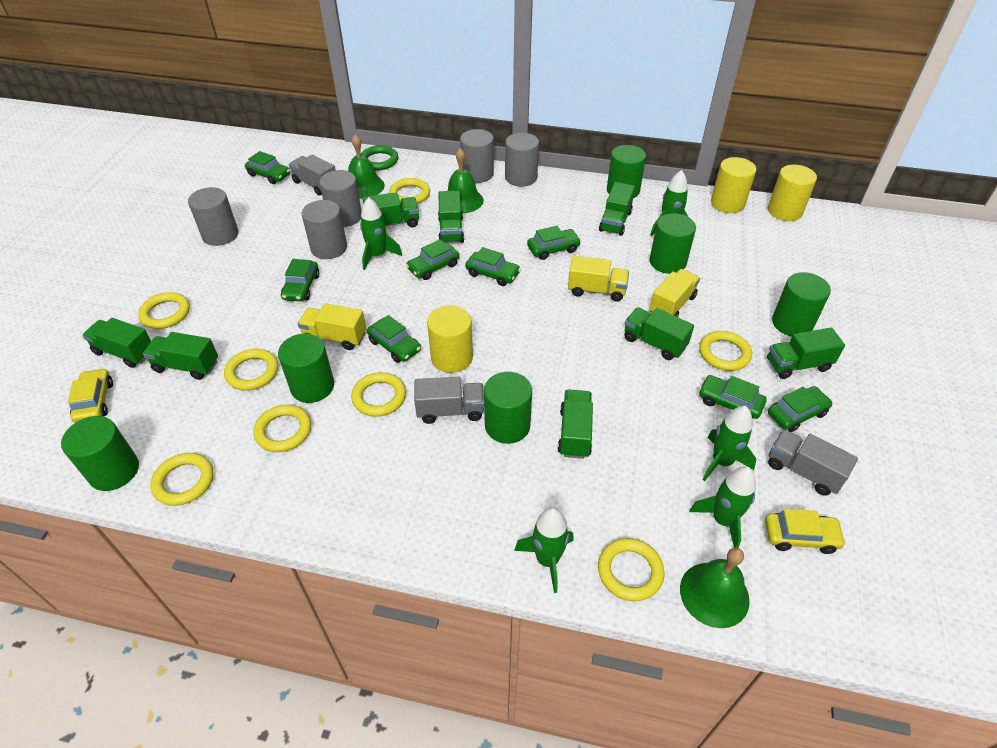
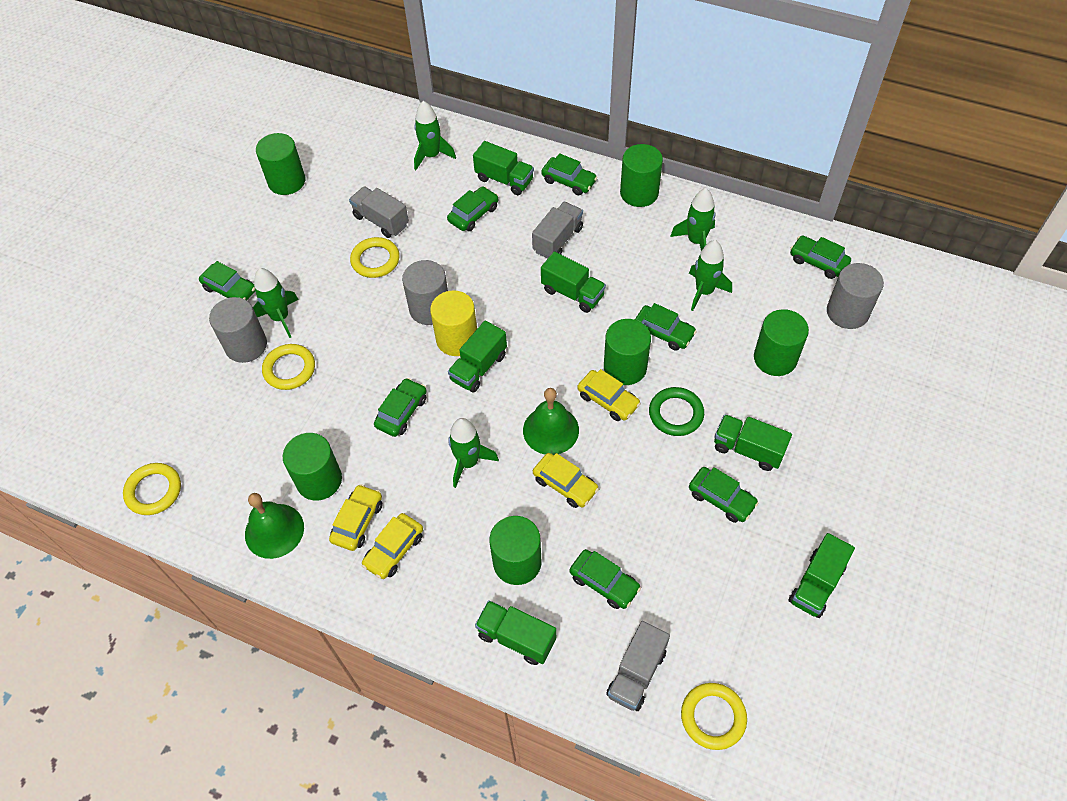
green bell: 3 -> 2
green truck: 8 -> 6
grey cylinder: 5 -> 3
yellow car: 2 -> 4
yellow cylinder: 3 -> 1
yellow ring: 8 -> 4
yellow truck: 3 -> 0

